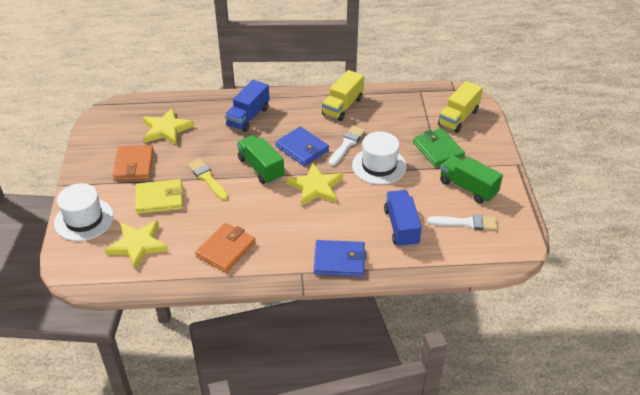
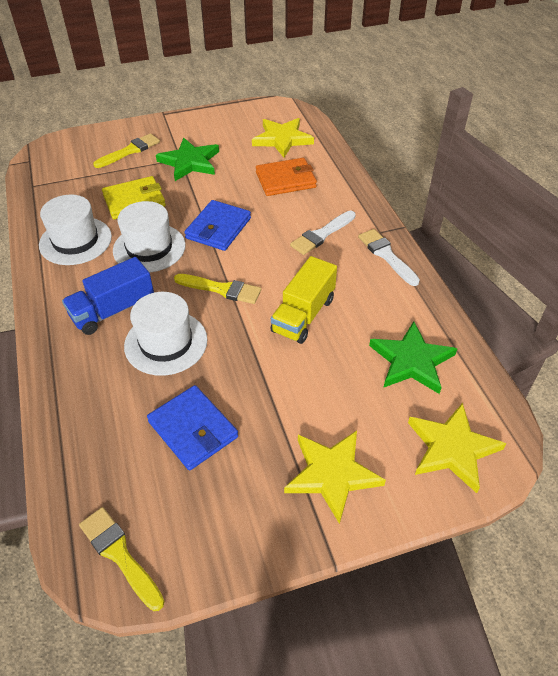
blue truck: 2 -> 1
green star: 0 -> 2
green truck: 2 -> 0
green wallet: 1 -> 0
orange wallet: 2 -> 1
white hat: 2 -> 3
yellow brush: 1 -> 3
yellow truck: 2 -> 1

